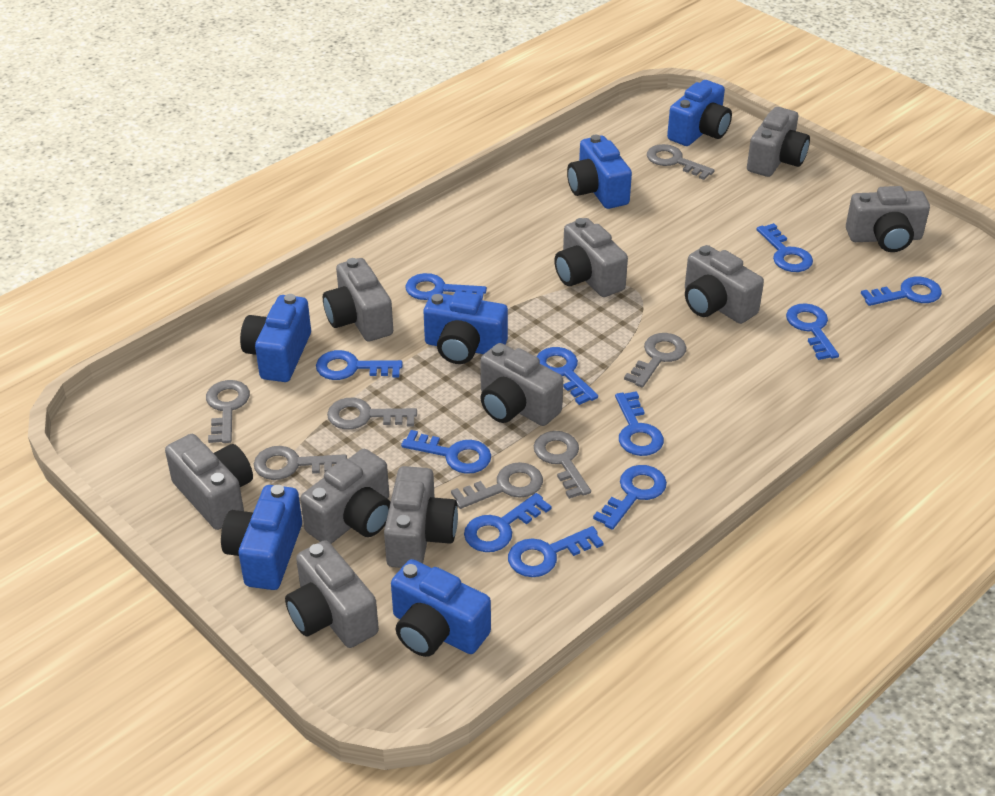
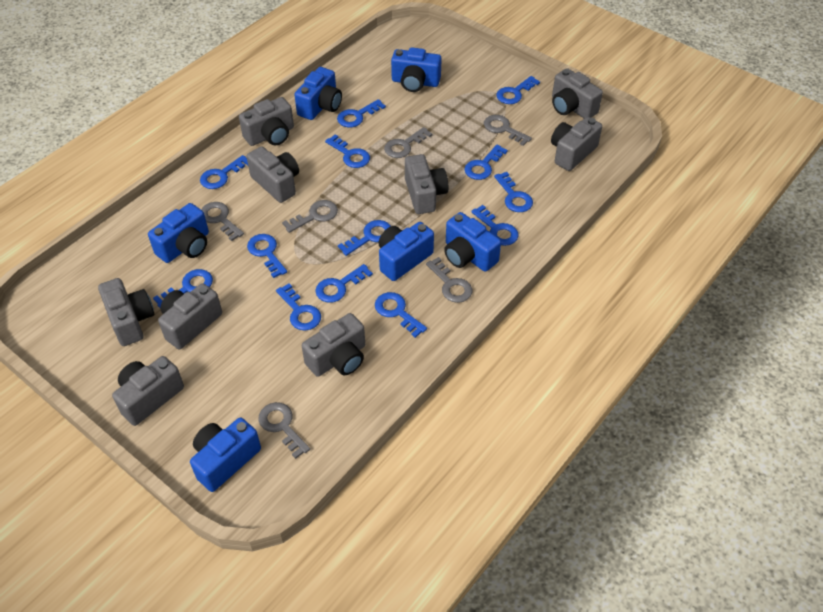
blue key: 11 -> 13
grey camera: 10 -> 9
grey key: 7 -> 6

